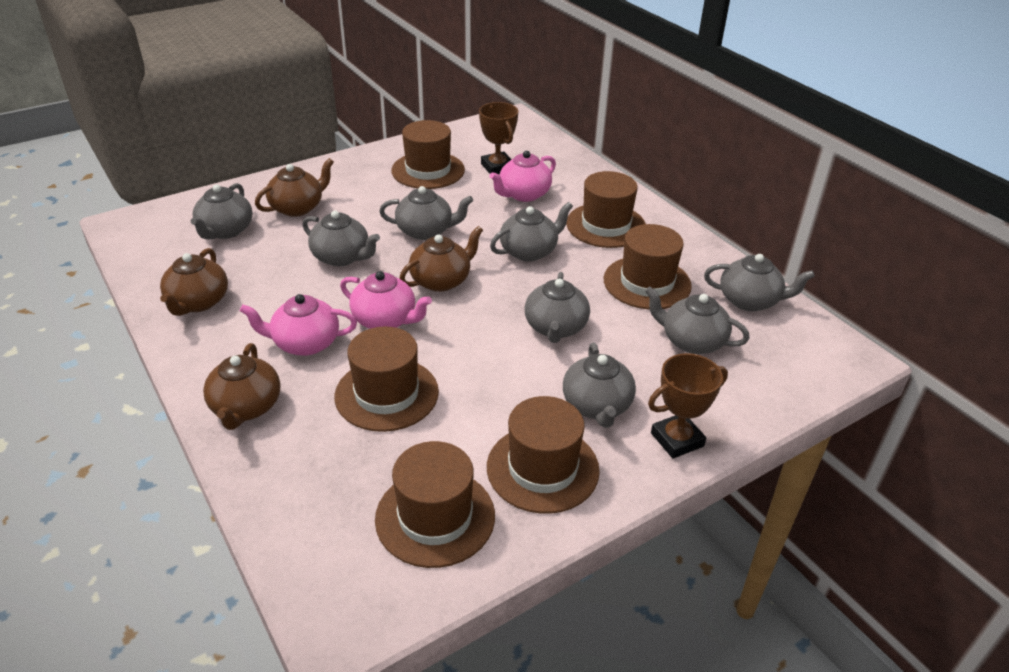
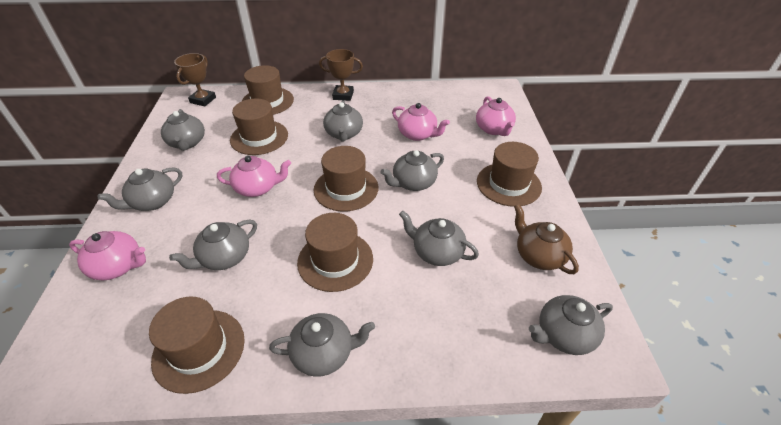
brown teapot: 4 -> 1
pink teapot: 3 -> 4

